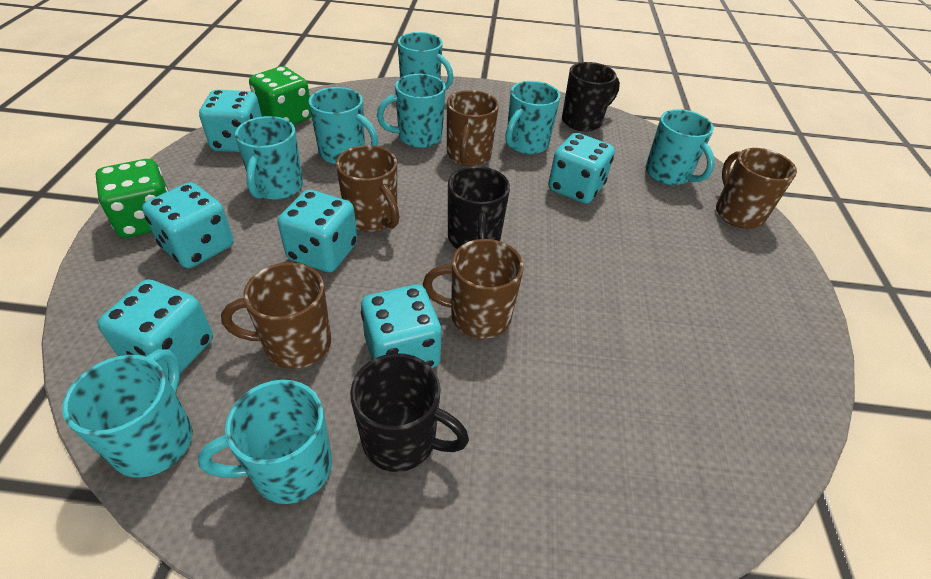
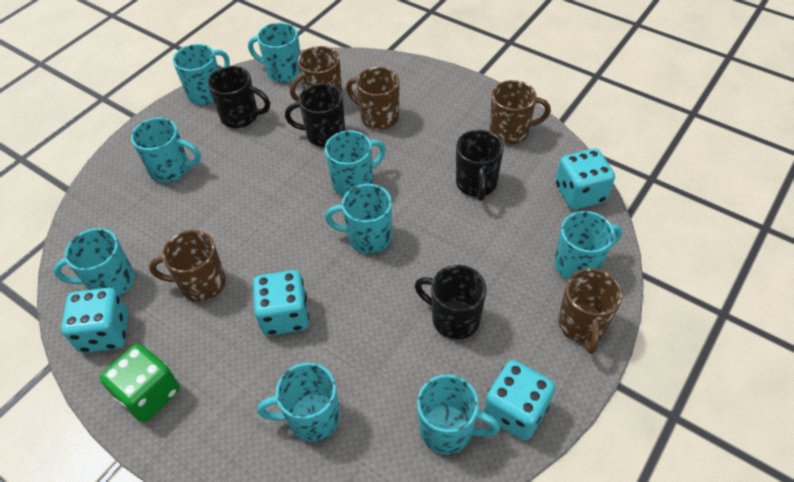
black mug: 3 -> 4
green dice: 2 -> 1
turquoise dice: 6 -> 4
turquoise mug: 8 -> 9

